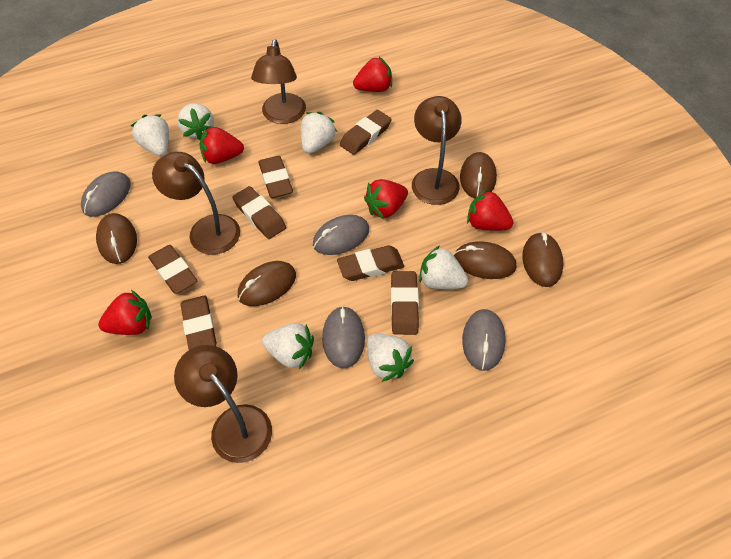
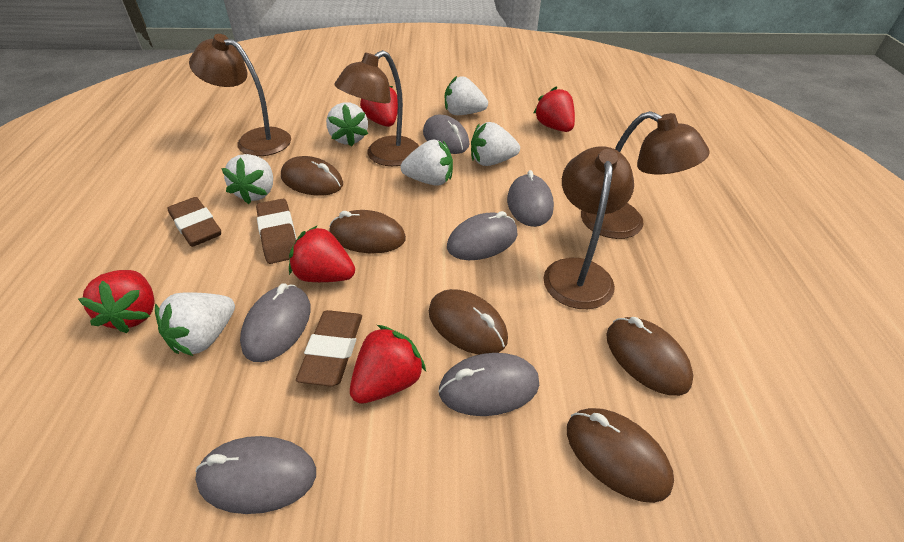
brown eraser: 7 -> 3
grey mouse: 4 -> 6

